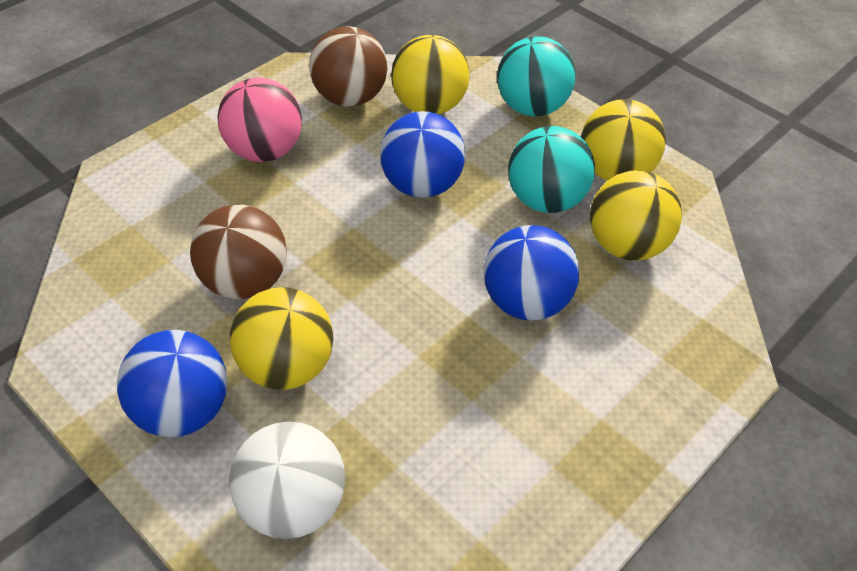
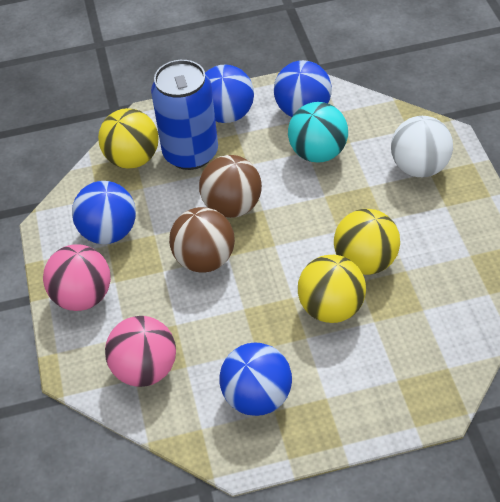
blue ball: 3 -> 4
blue can: 0 -> 1
pink ball: 1 -> 2
turquoise ball: 2 -> 1
yellow ball: 4 -> 3

